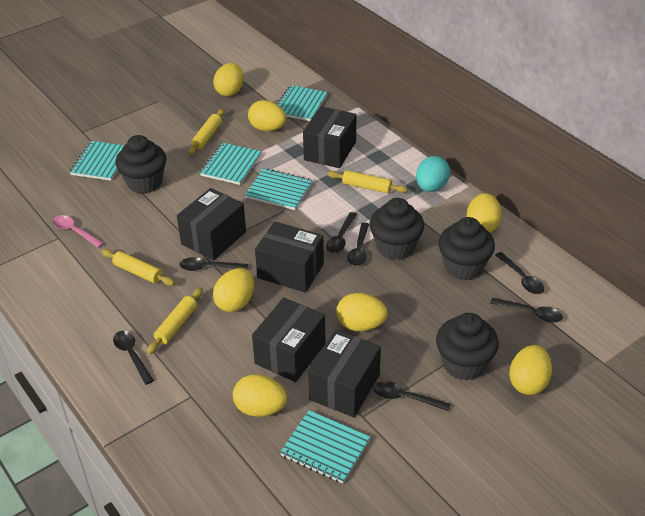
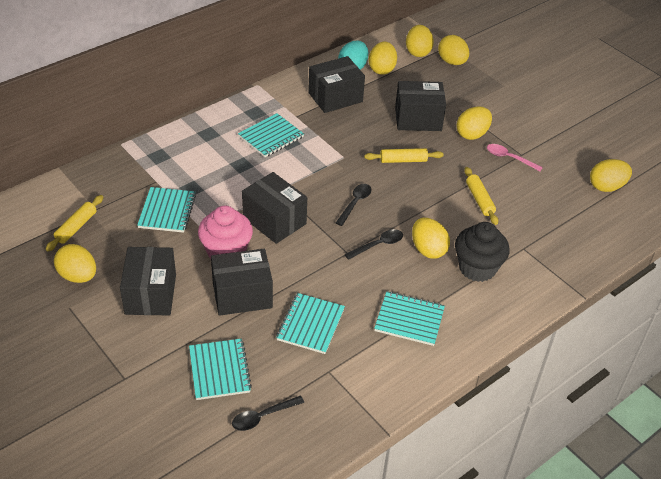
black cupcake: 4 -> 1
black spoon: 7 -> 3
pink cupcake: 0 -> 1
yellow rolling pin: 4 -> 3

